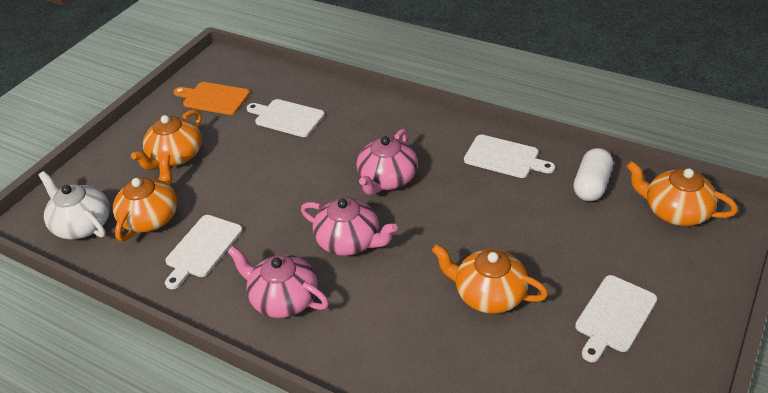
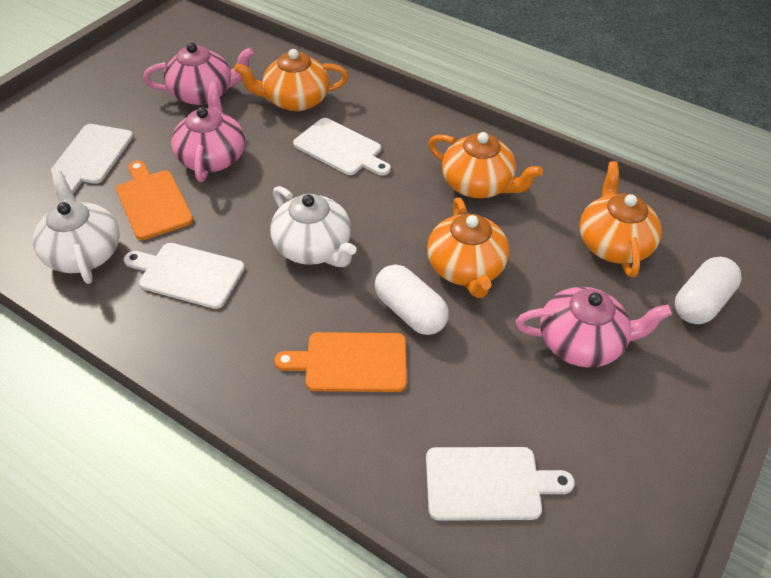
orange cutting board: 1 -> 2
white capsule: 1 -> 2
white teapot: 1 -> 2

